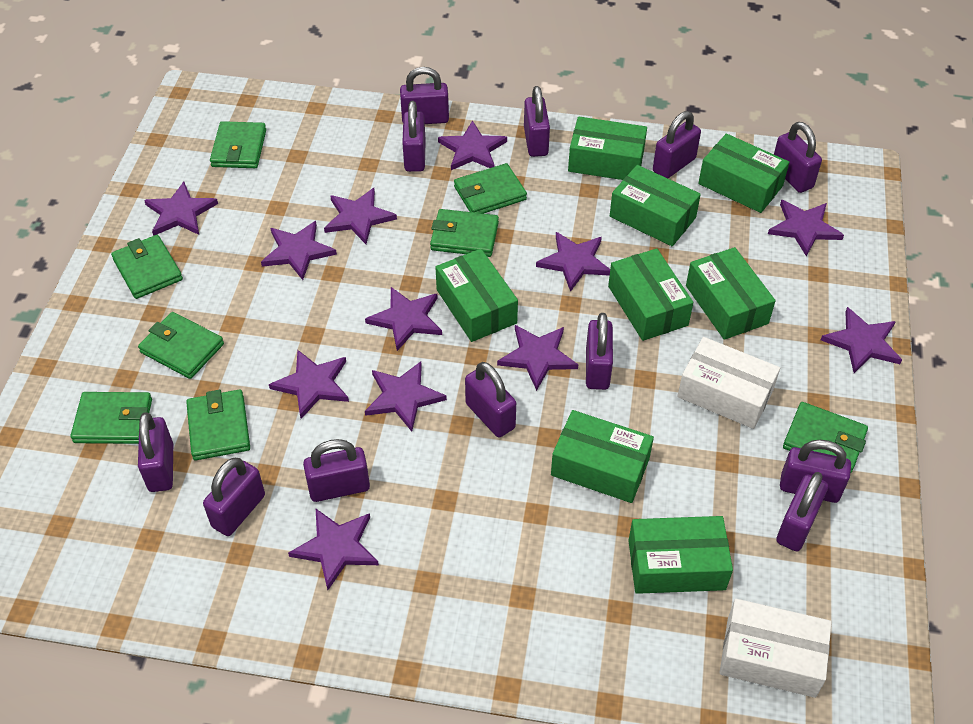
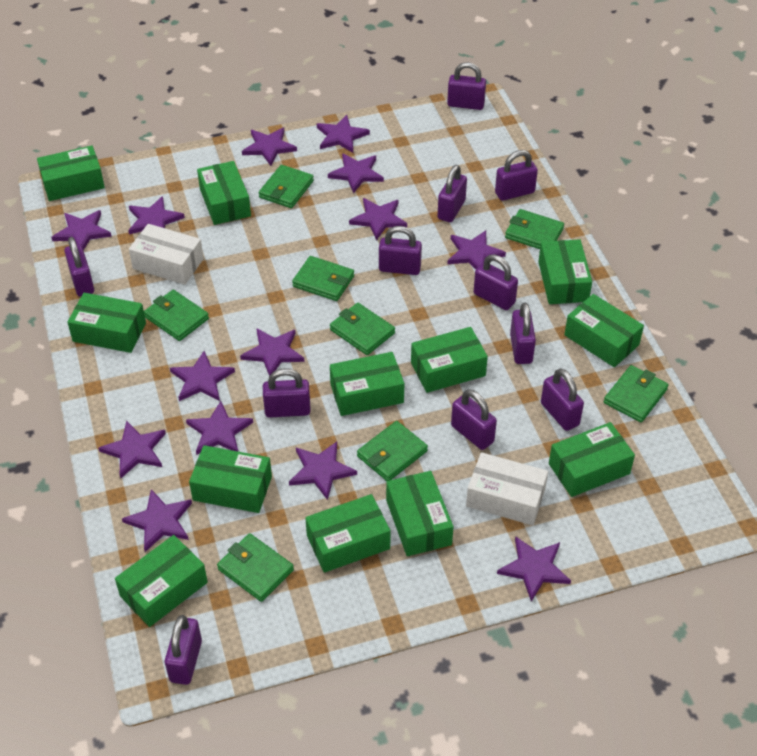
green box: 8 -> 12
purple padlock: 12 -> 11
purple star: 12 -> 14

